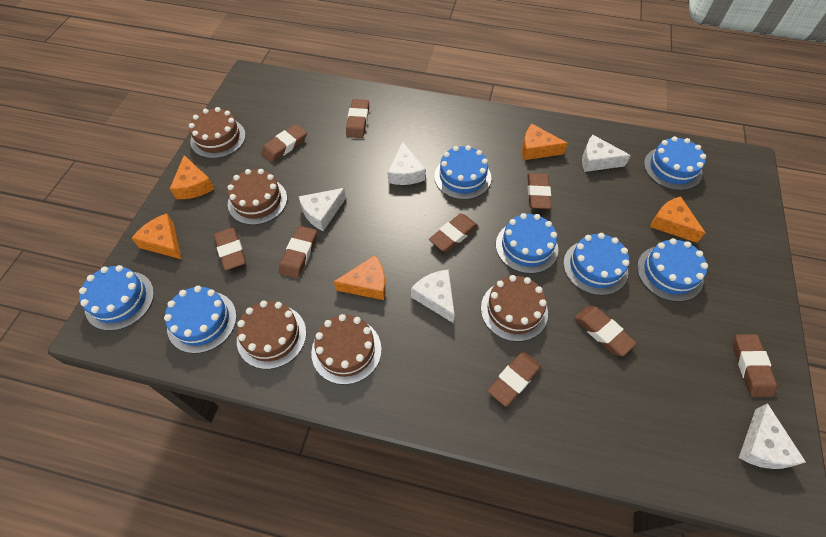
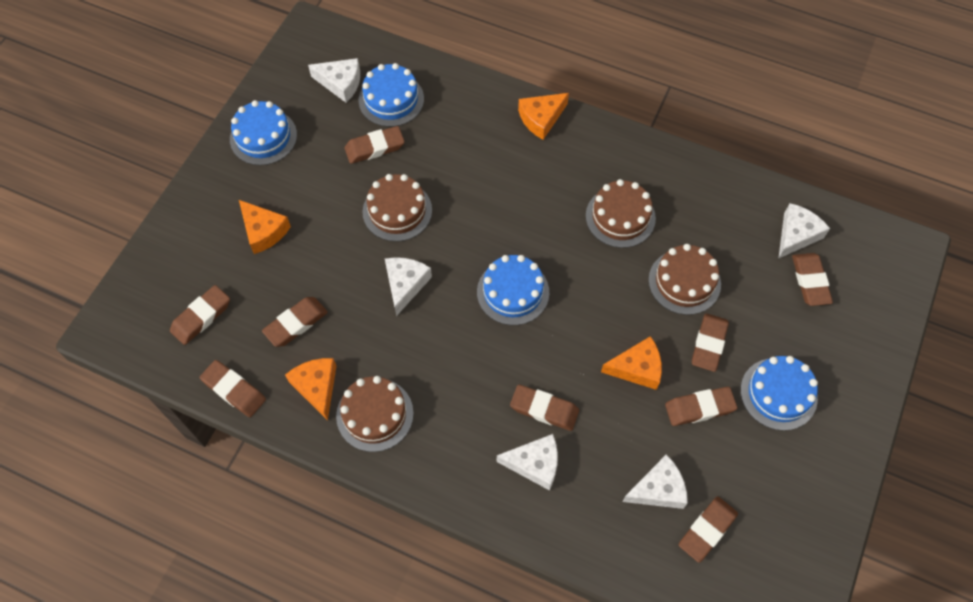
blue cake: 7 -> 4
brown cake: 5 -> 4
orange cheese: 5 -> 4

